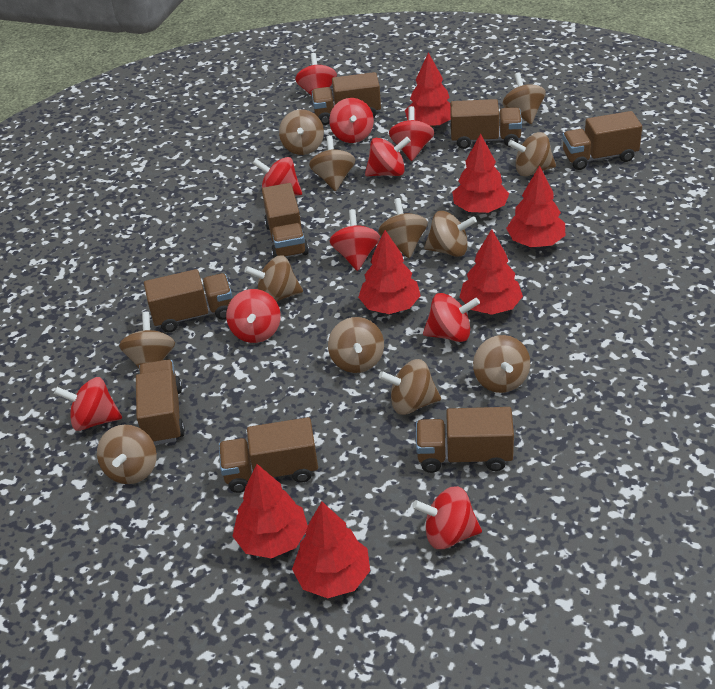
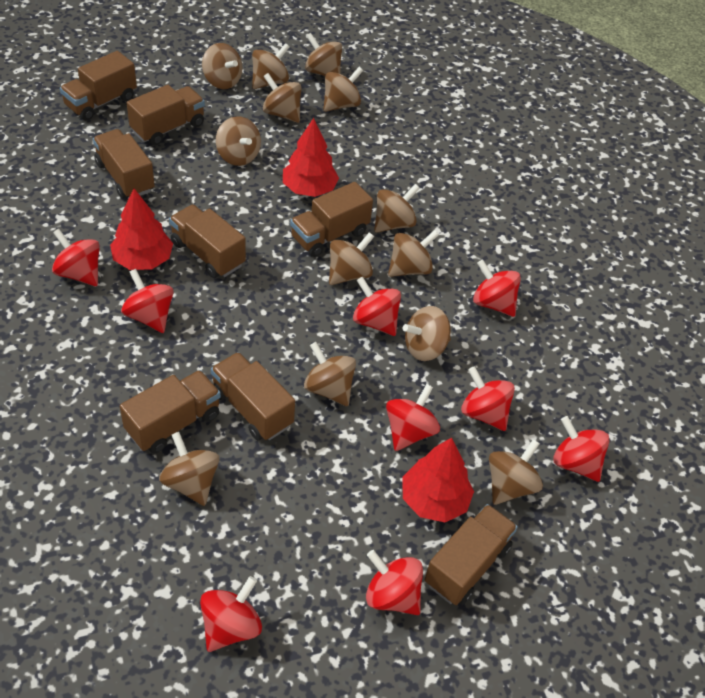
brown spinning top: 12 -> 13
red spinning top: 10 -> 9
red tree: 7 -> 3

